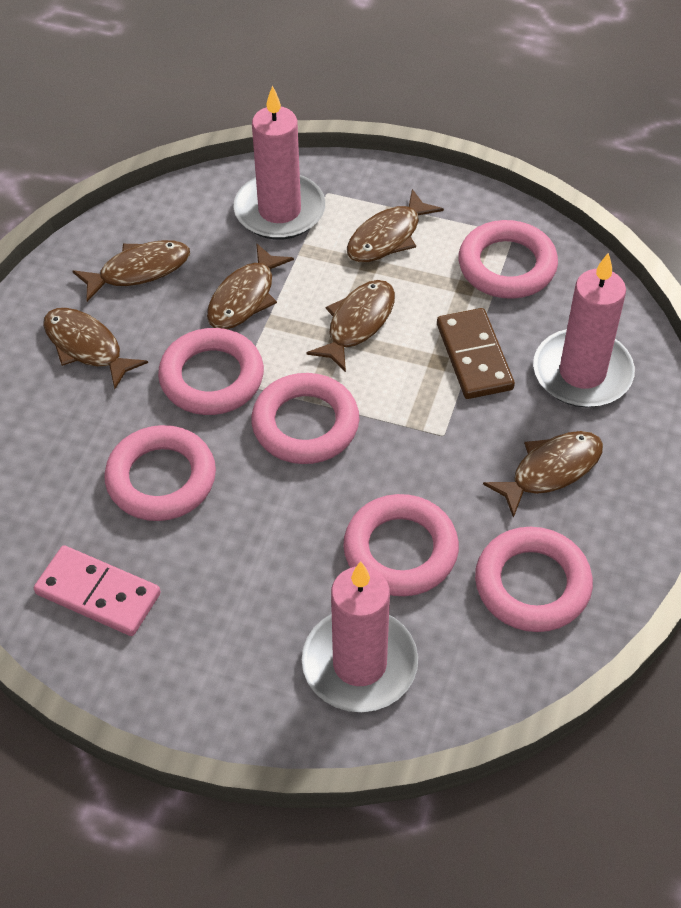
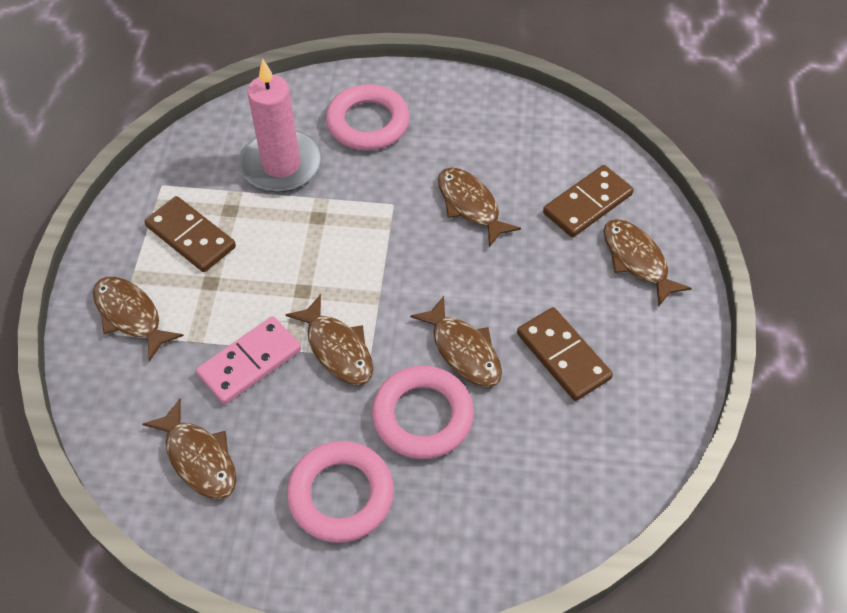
brown domino: 1 -> 3
pink candle: 3 -> 1
pink ring: 6 -> 3

